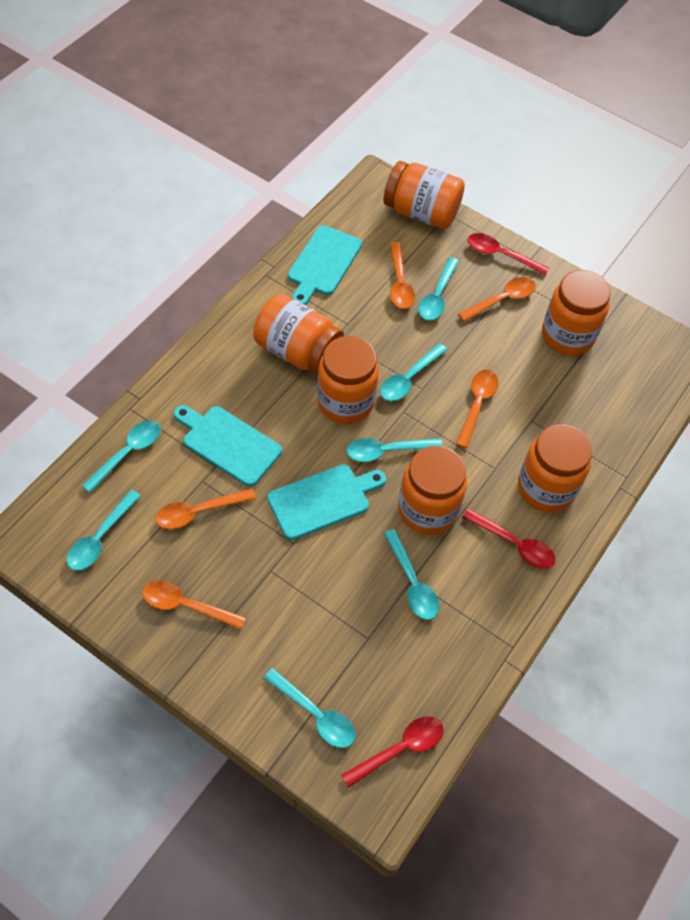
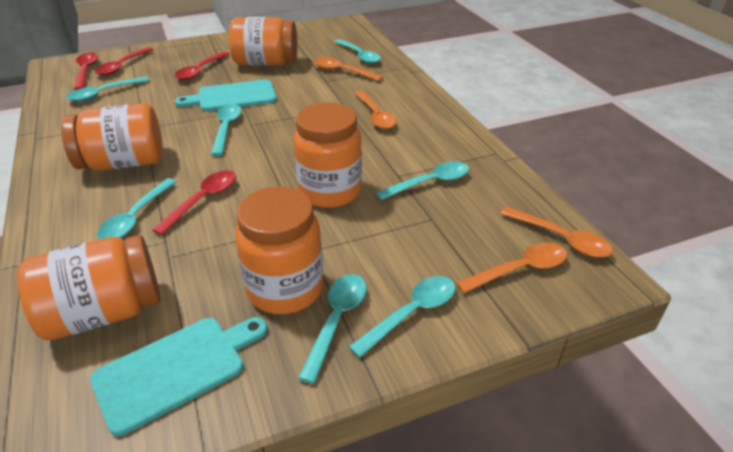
orange jar: 6 -> 5
orange spoon: 5 -> 4
red spoon: 3 -> 4
turquoise cutting board: 3 -> 2

